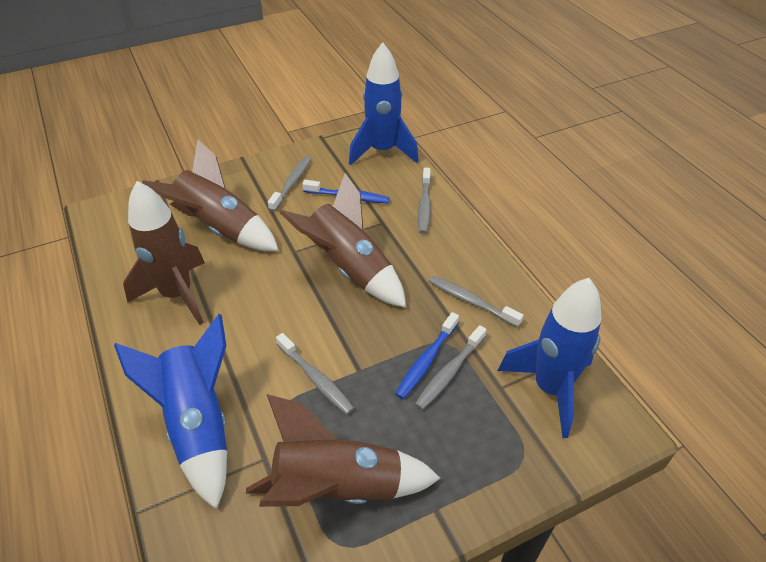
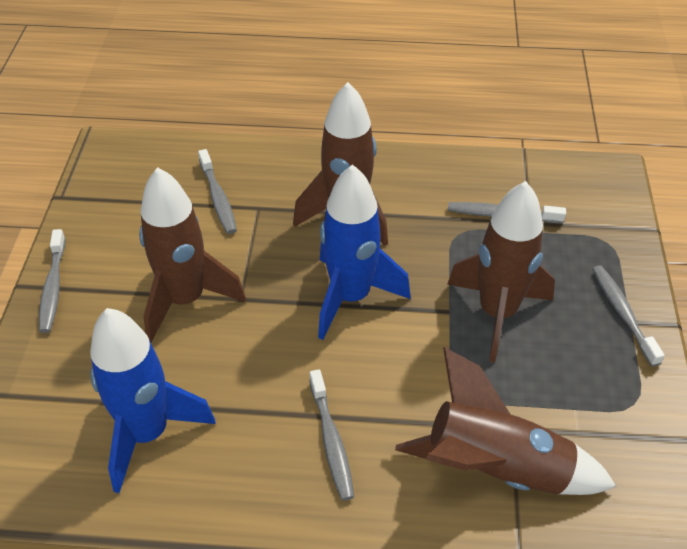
blue rocket: 3 -> 2
blue toothbrush: 2 -> 0

